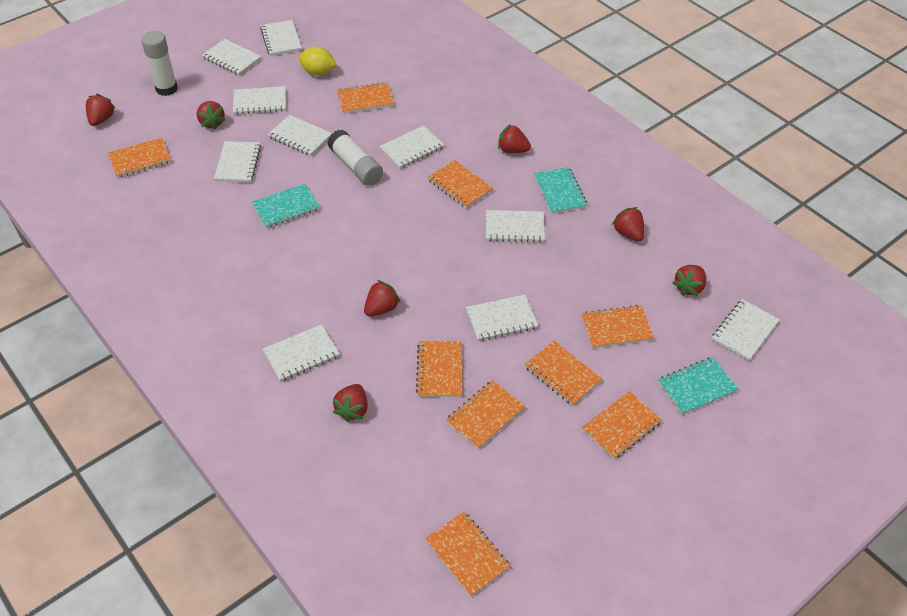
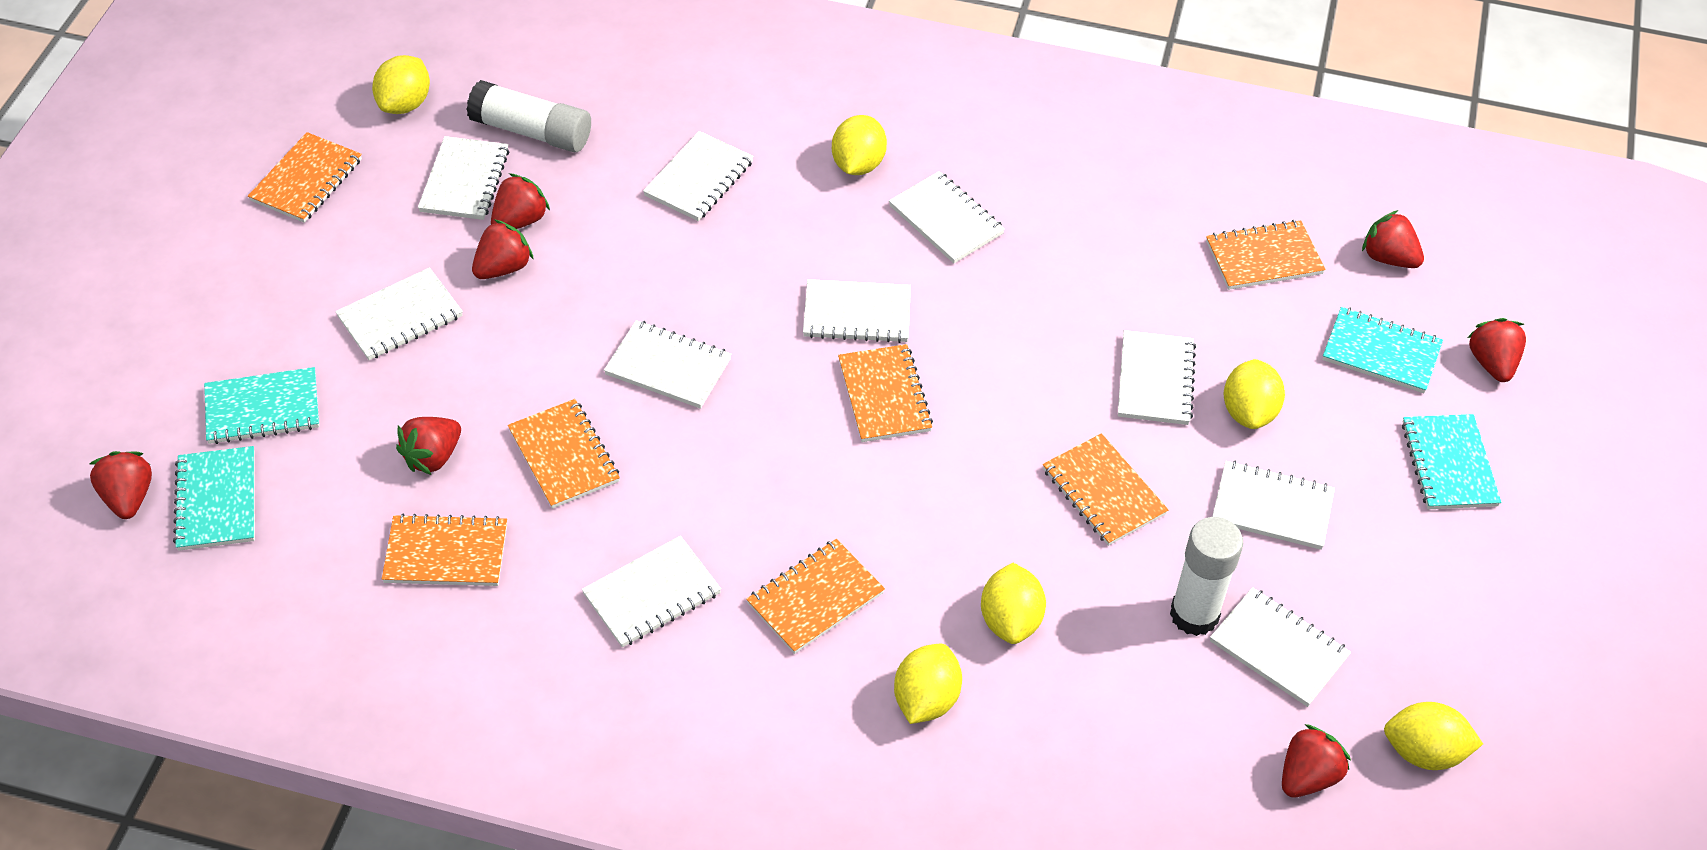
orange notebook: 9 -> 7
turquoise notebook: 3 -> 4
yellow lemon: 1 -> 6

